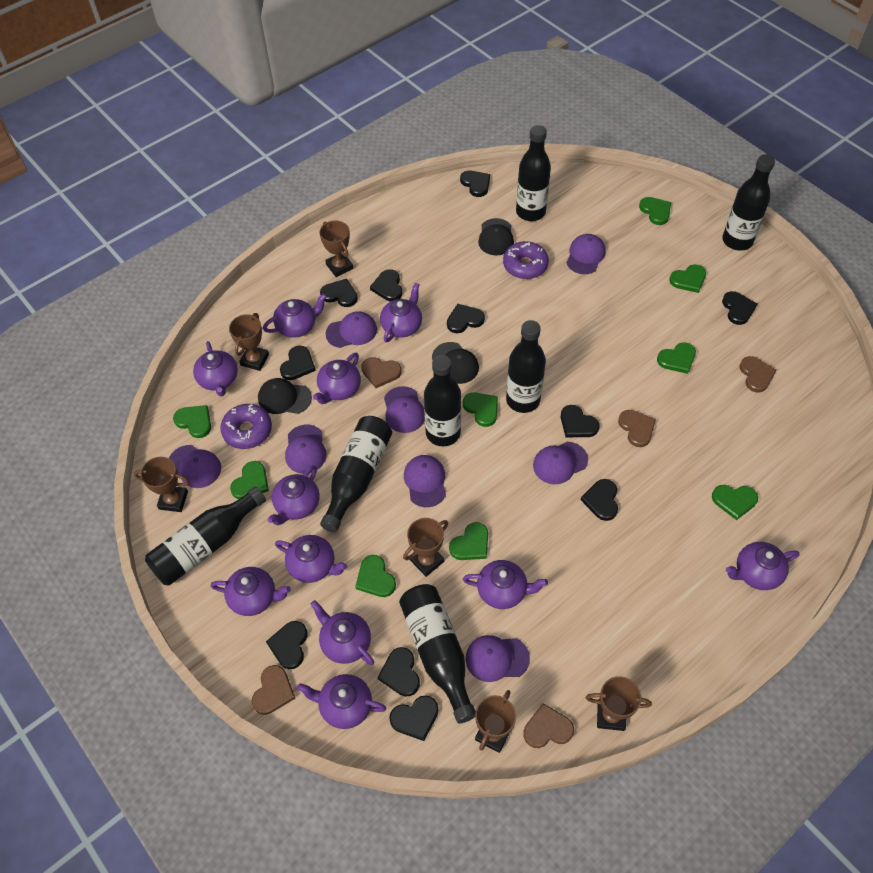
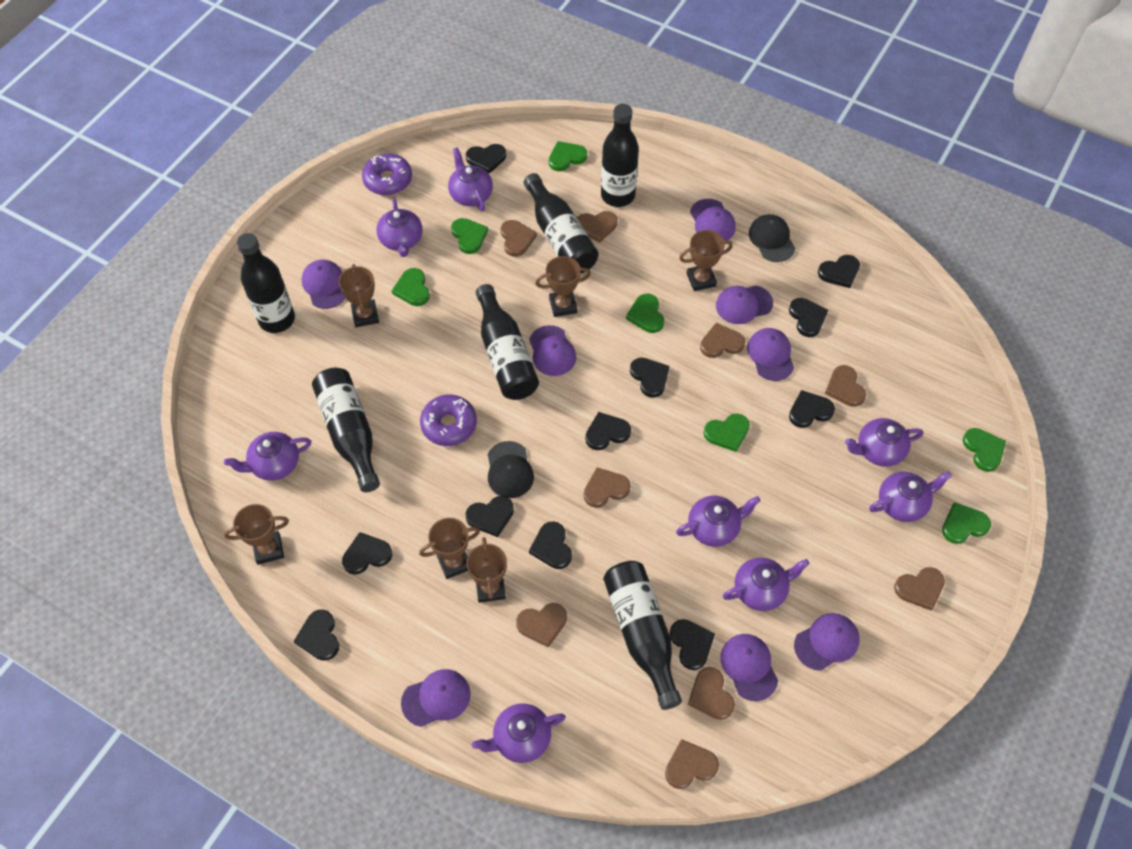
black bottle: 7 -> 6
black cap: 3 -> 2
brown heart: 5 -> 9
green heart: 9 -> 7
purple teapot: 11 -> 8

